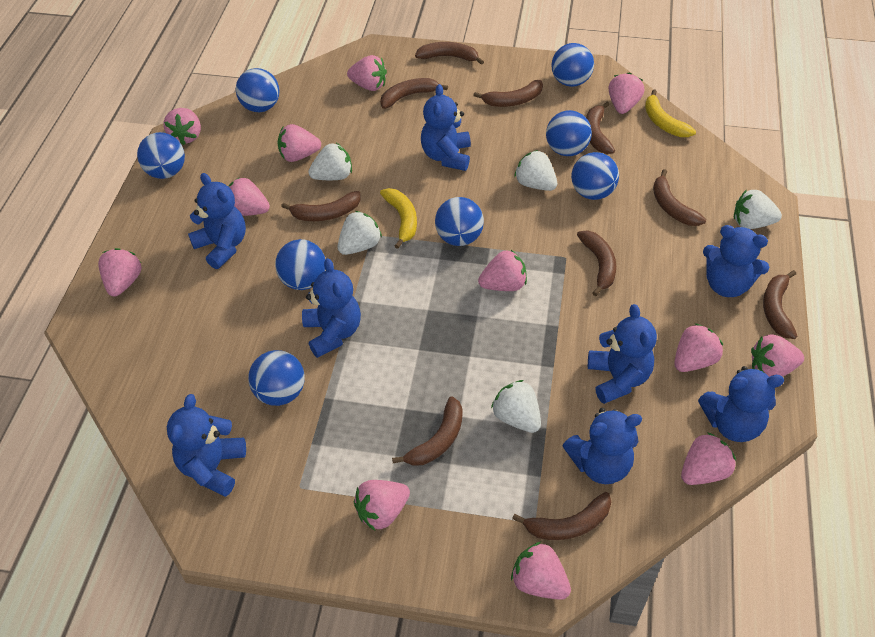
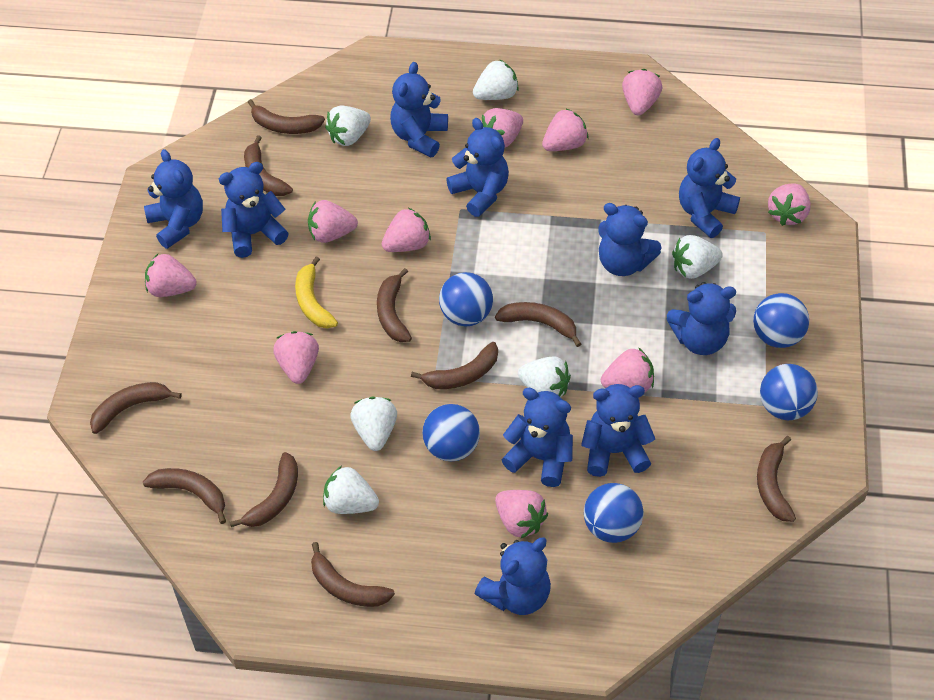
blue ball: 8 -> 5
blue teddy bear: 8 -> 10
pink strawberry: 12 -> 10
white strawberry: 5 -> 6
yellow banana: 2 -> 1

